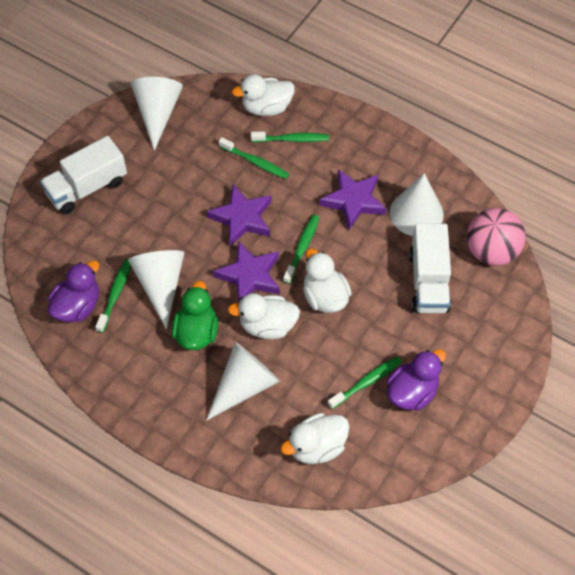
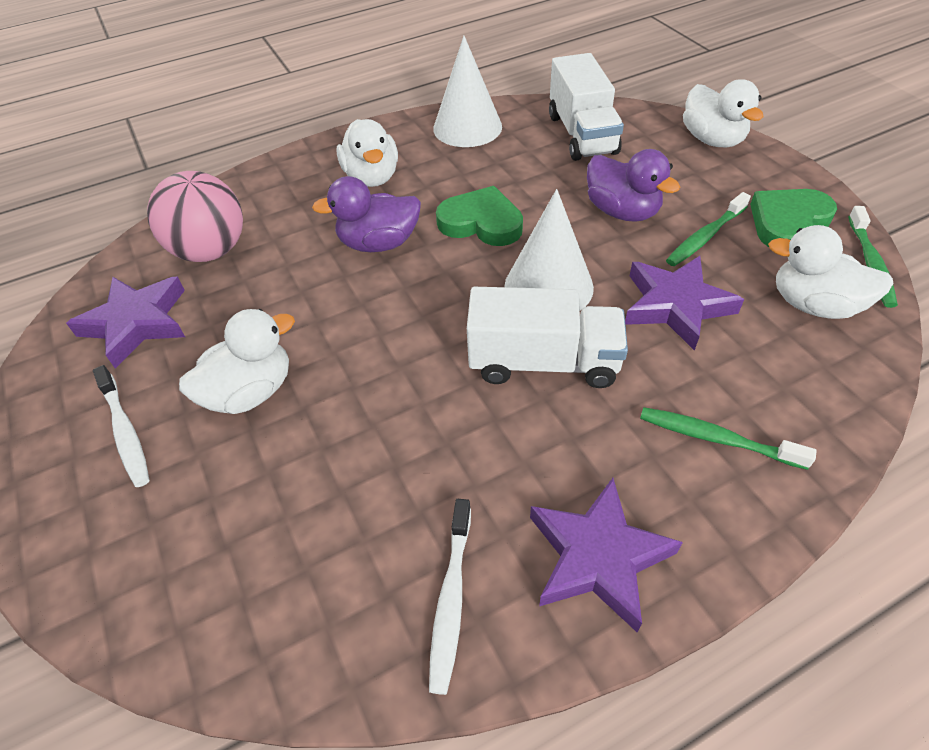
green duck: 1 -> 0
green heart: 0 -> 2
green toothbrush: 5 -> 3
white cone: 4 -> 2
white toothbrush: 0 -> 2

